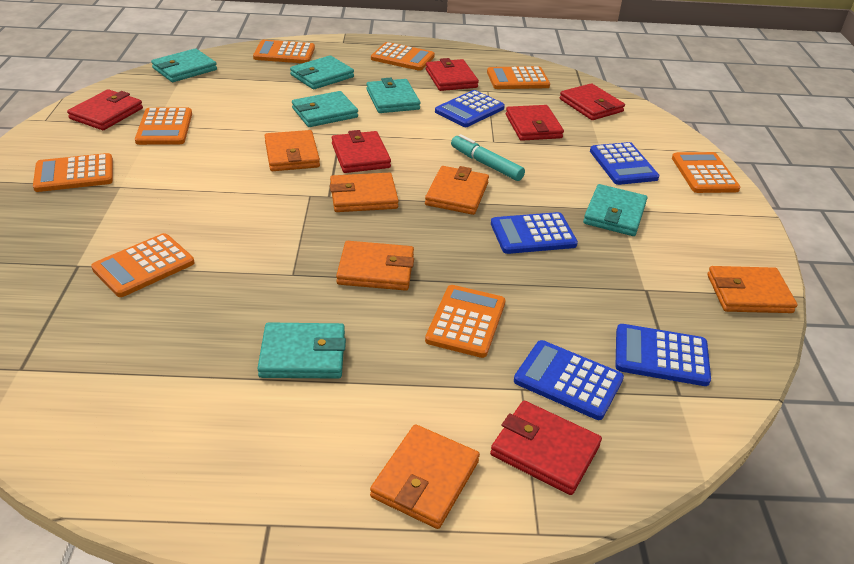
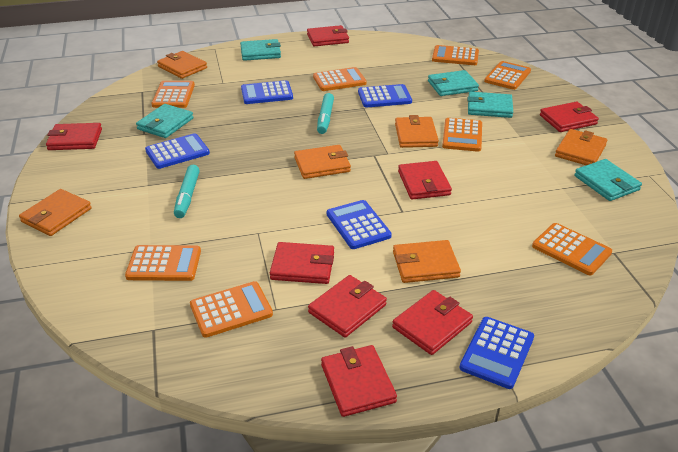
red wallet: 6 -> 8
turquoise marker: 1 -> 2
turquoise wallet: 6 -> 5

